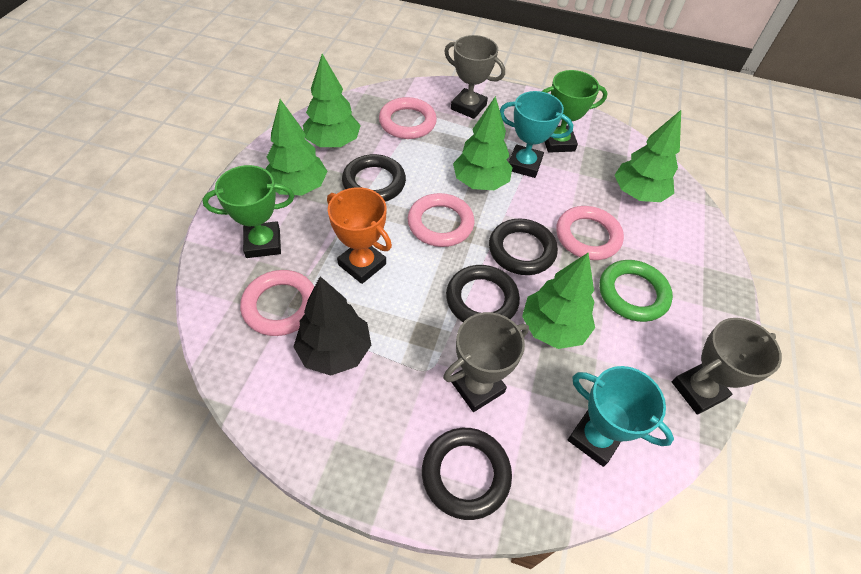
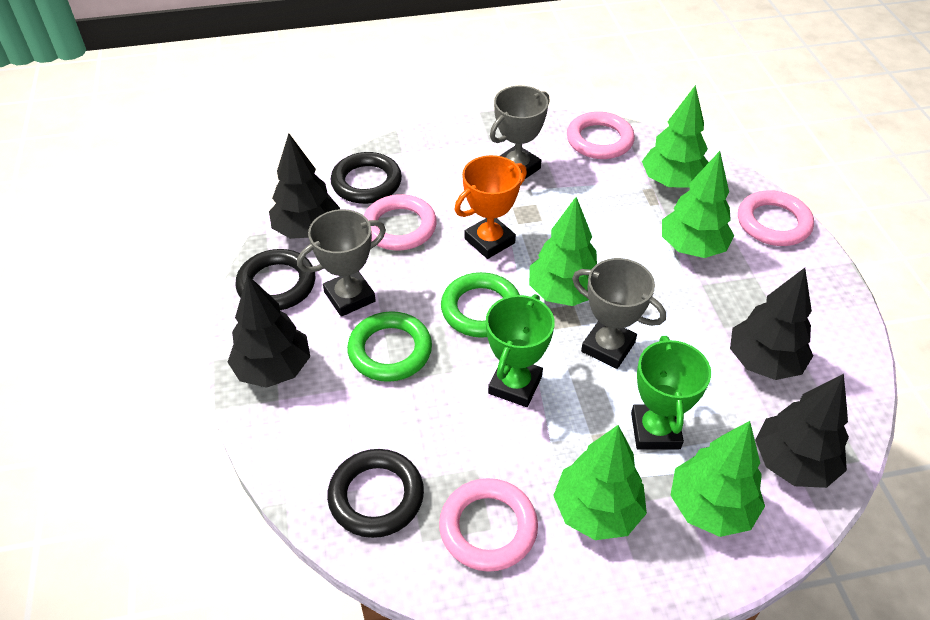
black ring: 4 -> 3
black tree: 1 -> 4
green ring: 1 -> 2
turquoise trophy: 2 -> 0

